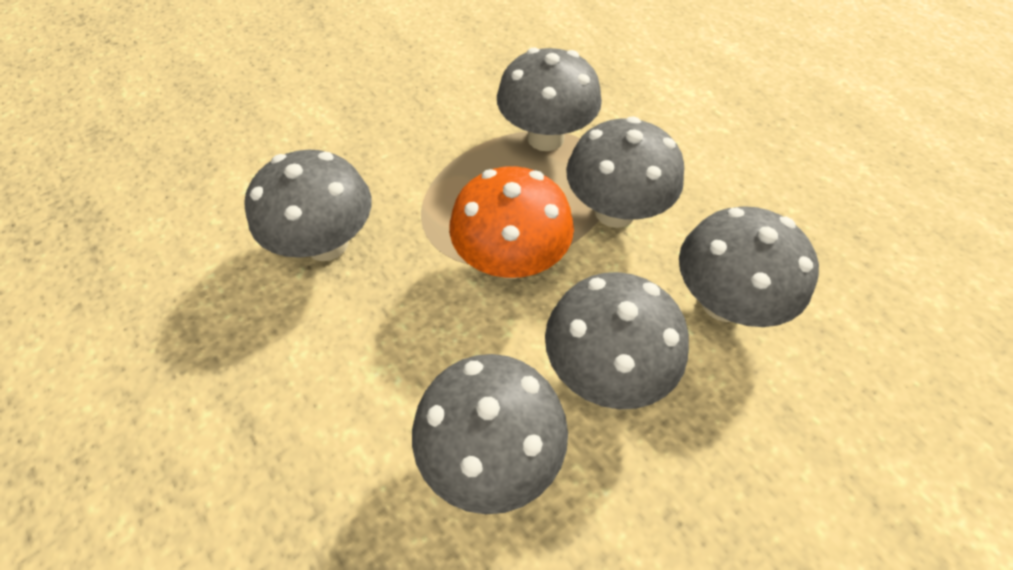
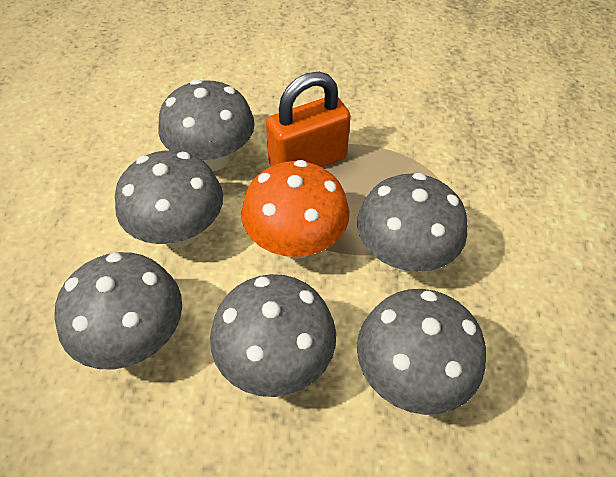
orange padlock: 0 -> 1

